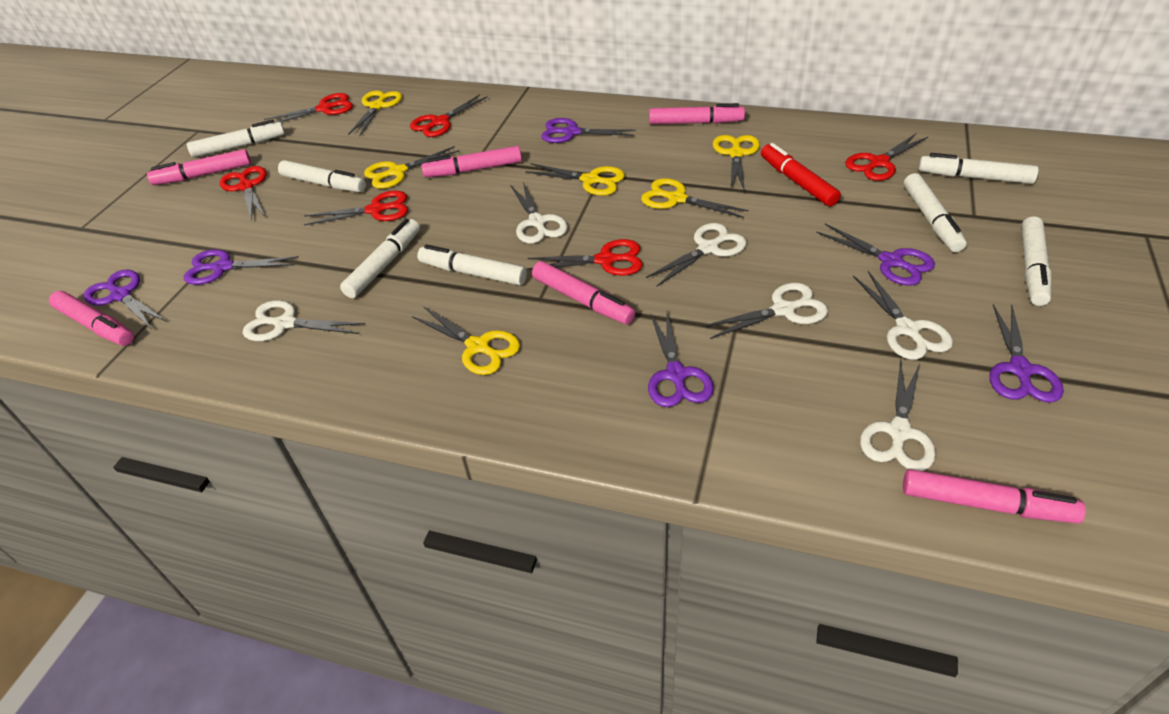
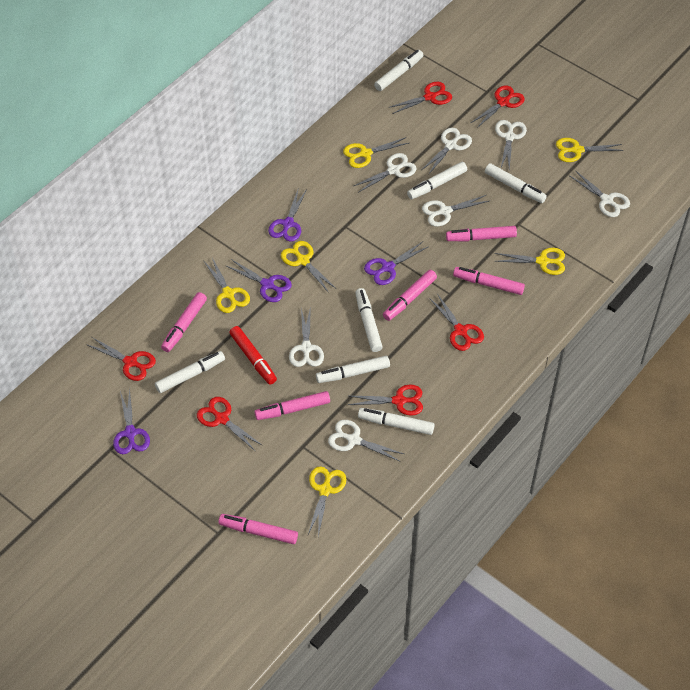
purple scissors: 6 -> 4
white scissors: 6 -> 7

